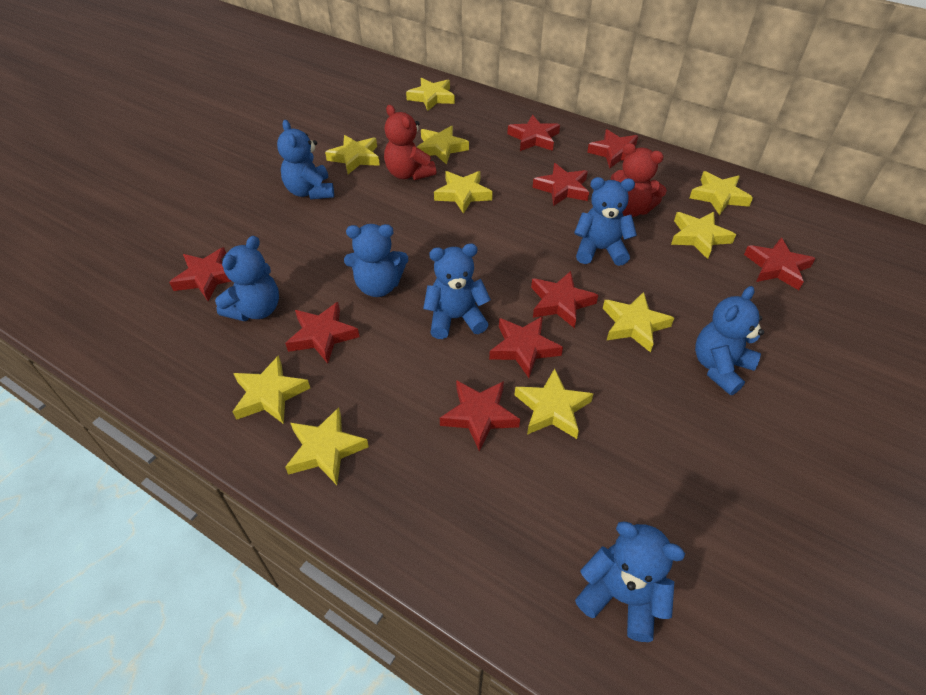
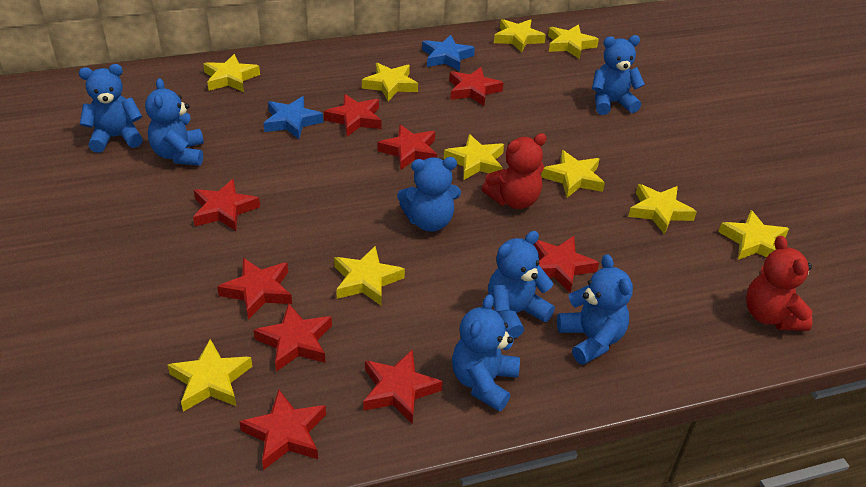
blue star: 0 -> 2

